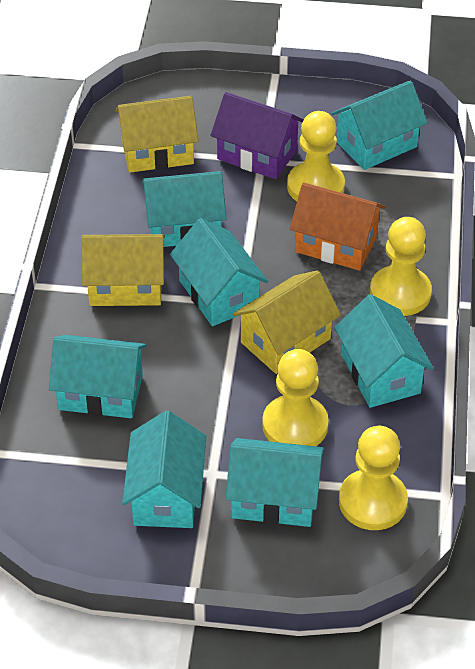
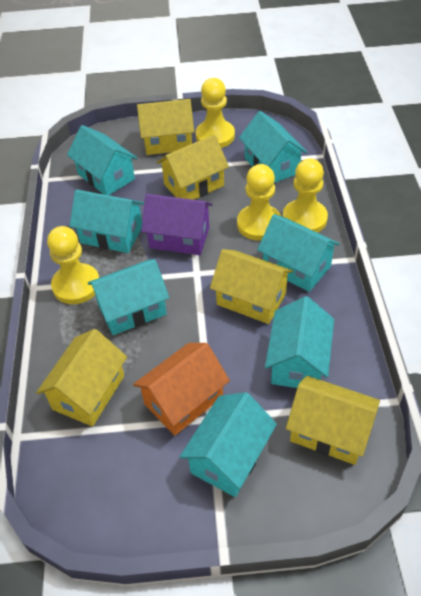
yellow house: 3 -> 5

